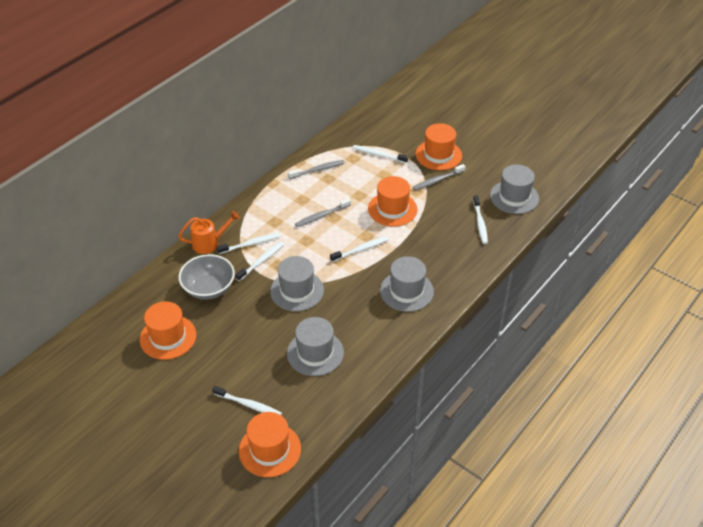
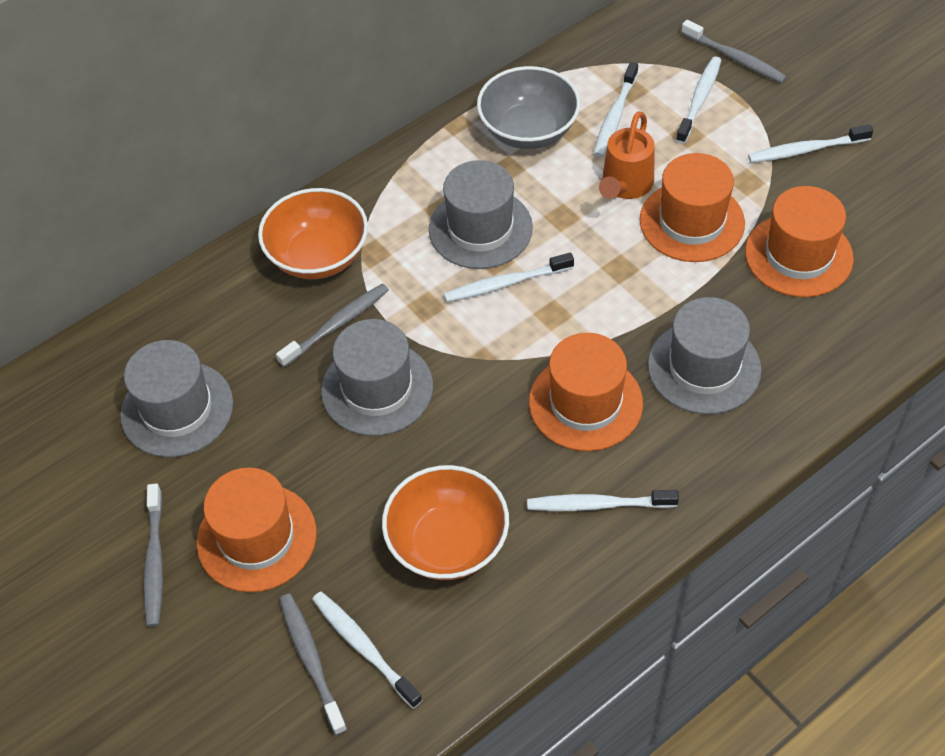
grey toothbrush: 3 -> 4
orange bowl: 0 -> 2

